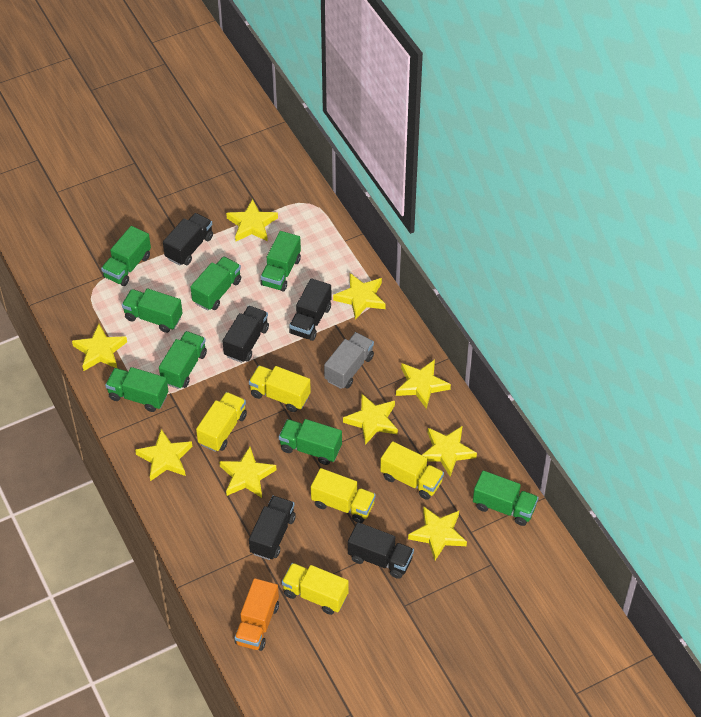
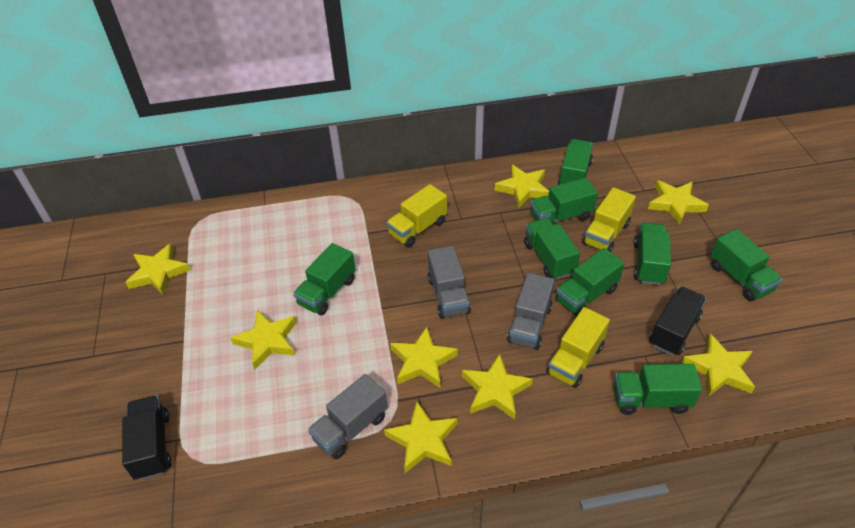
black truck: 5 -> 2
grey truck: 1 -> 3
orange truck: 1 -> 0
yellow star: 9 -> 8
yellow truck: 5 -> 3

